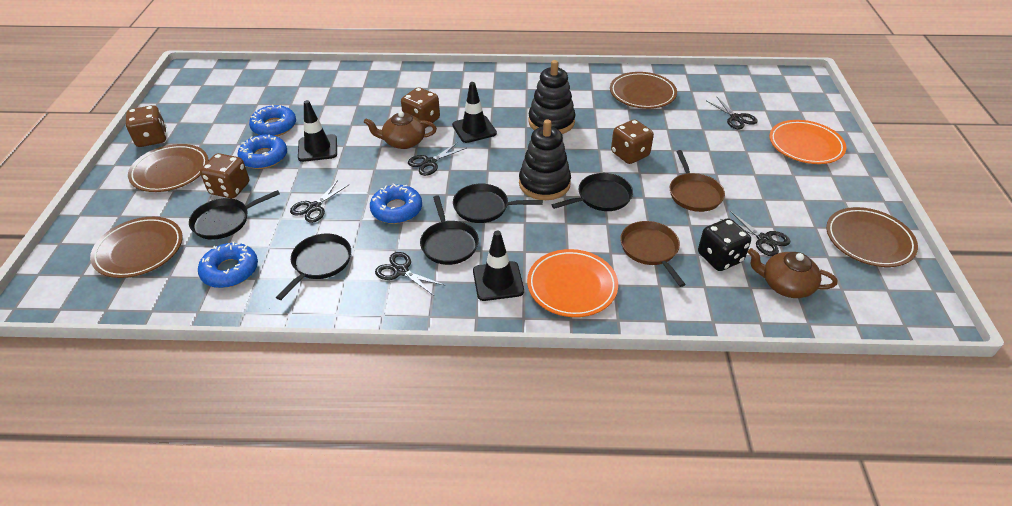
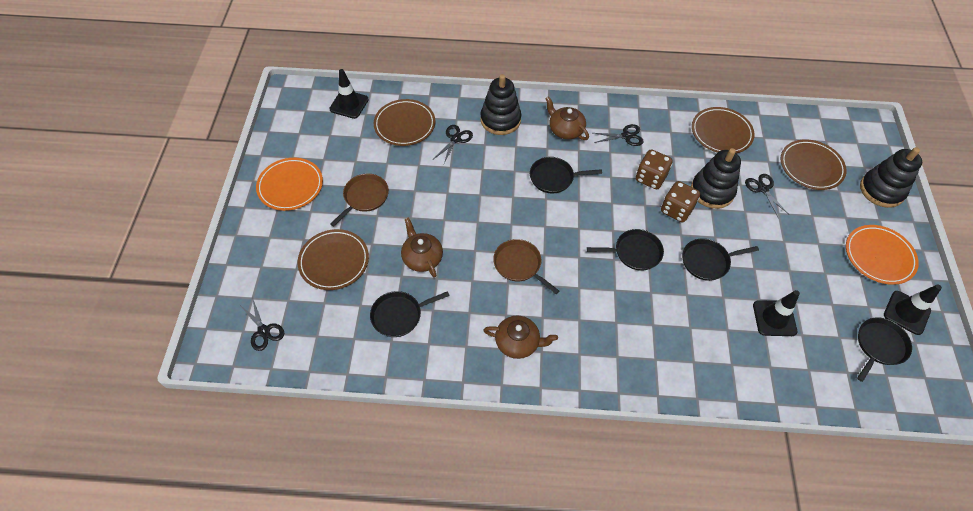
black dice: 1 -> 0
black scissors: 5 -> 4
black stacking toy: 2 -> 3
blue donut: 4 -> 0
brown dice: 4 -> 2
brown teapot: 2 -> 3

